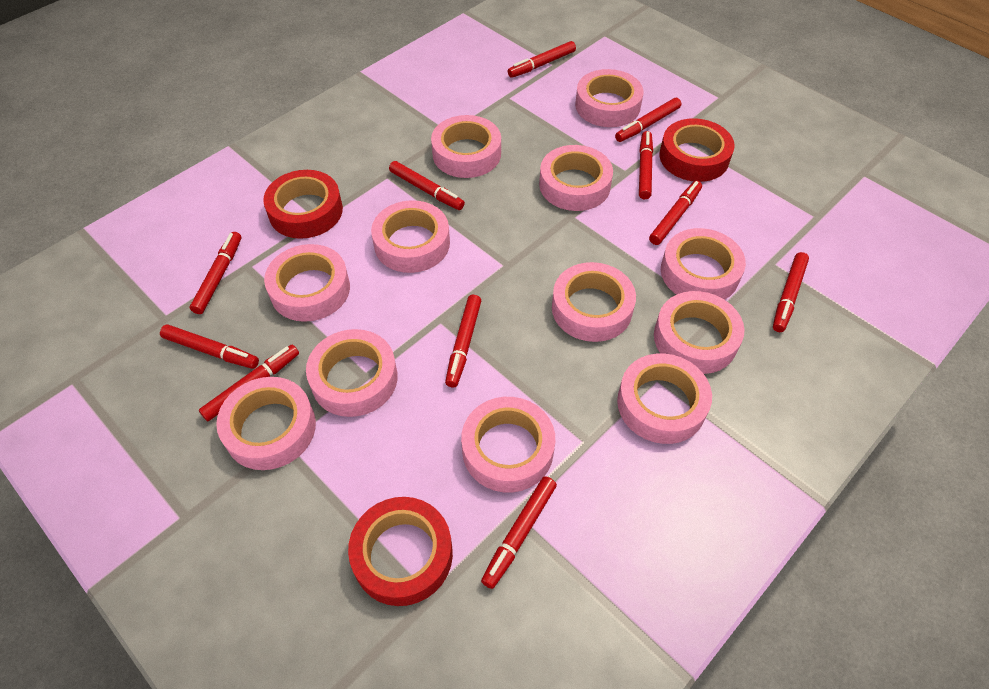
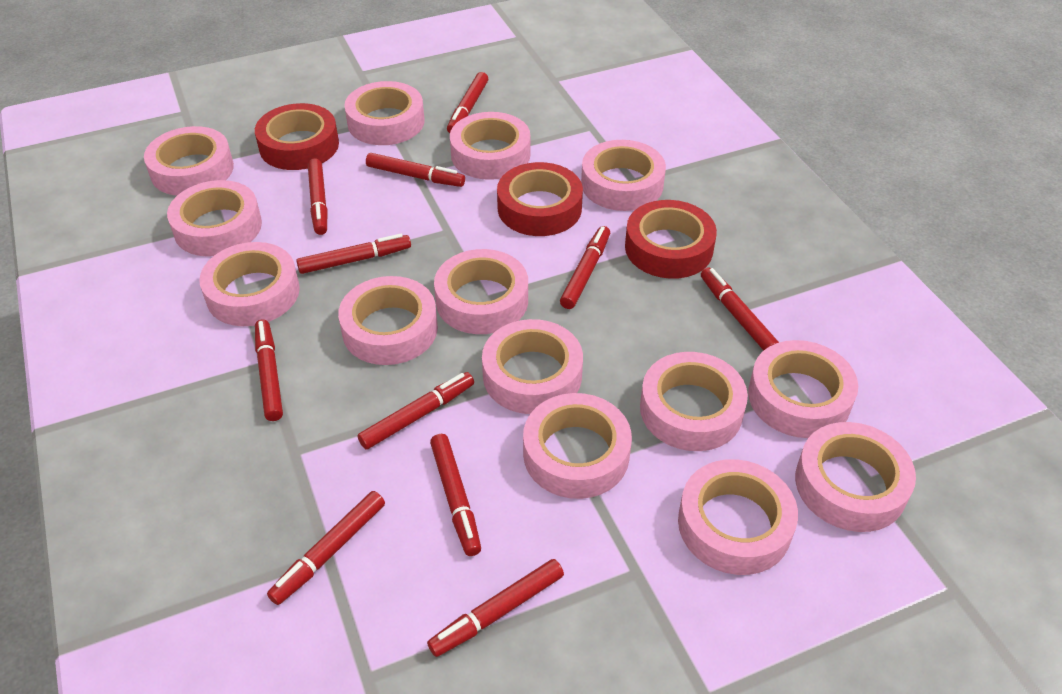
pink tape: 12 -> 14

